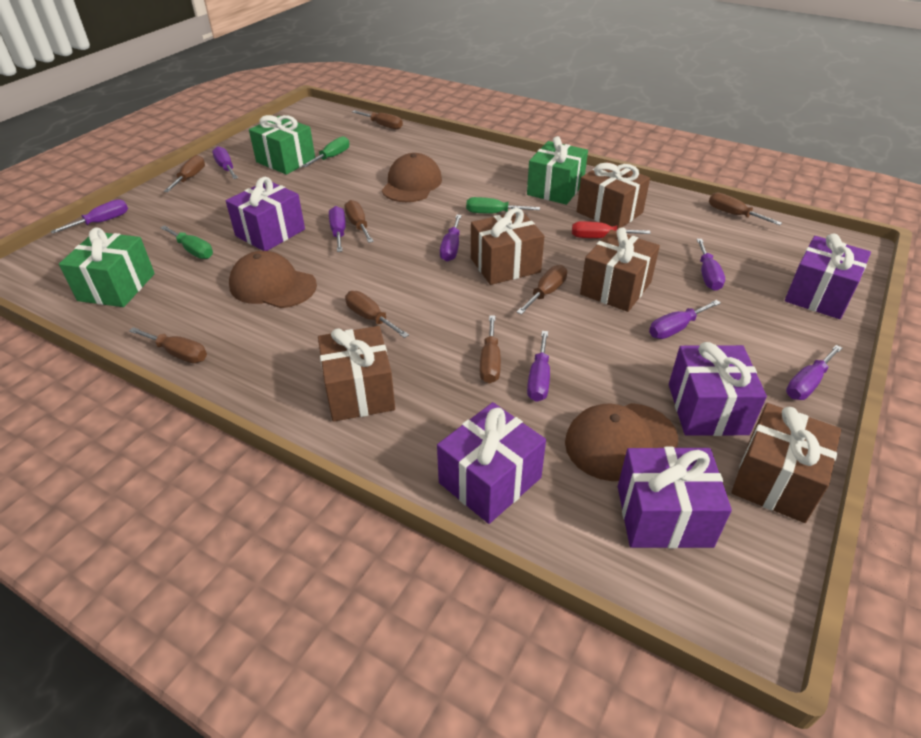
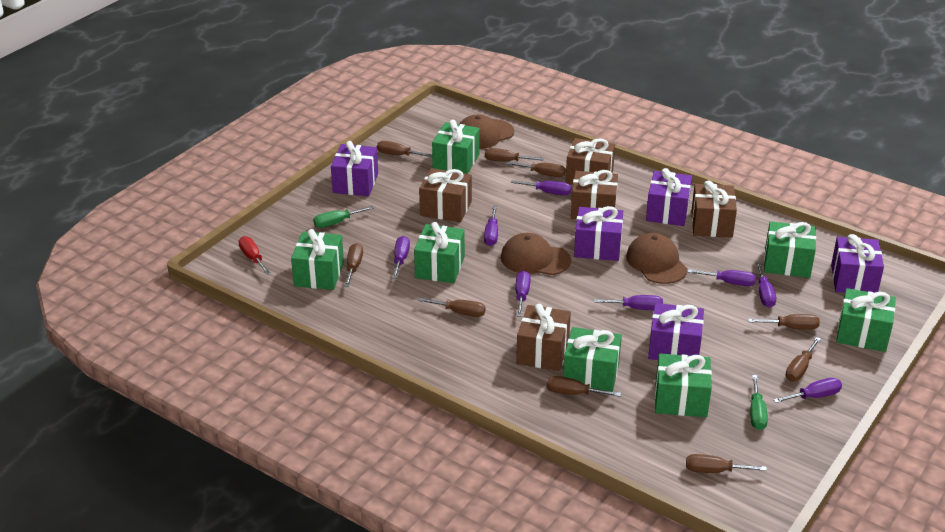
brown screwdriver: 8 -> 9
green gift: 3 -> 7
green screwdriver: 3 -> 2

